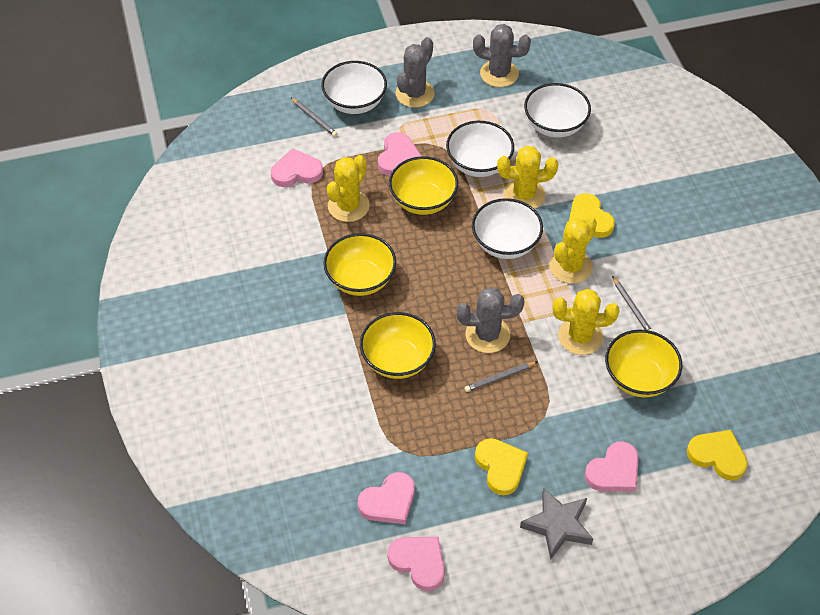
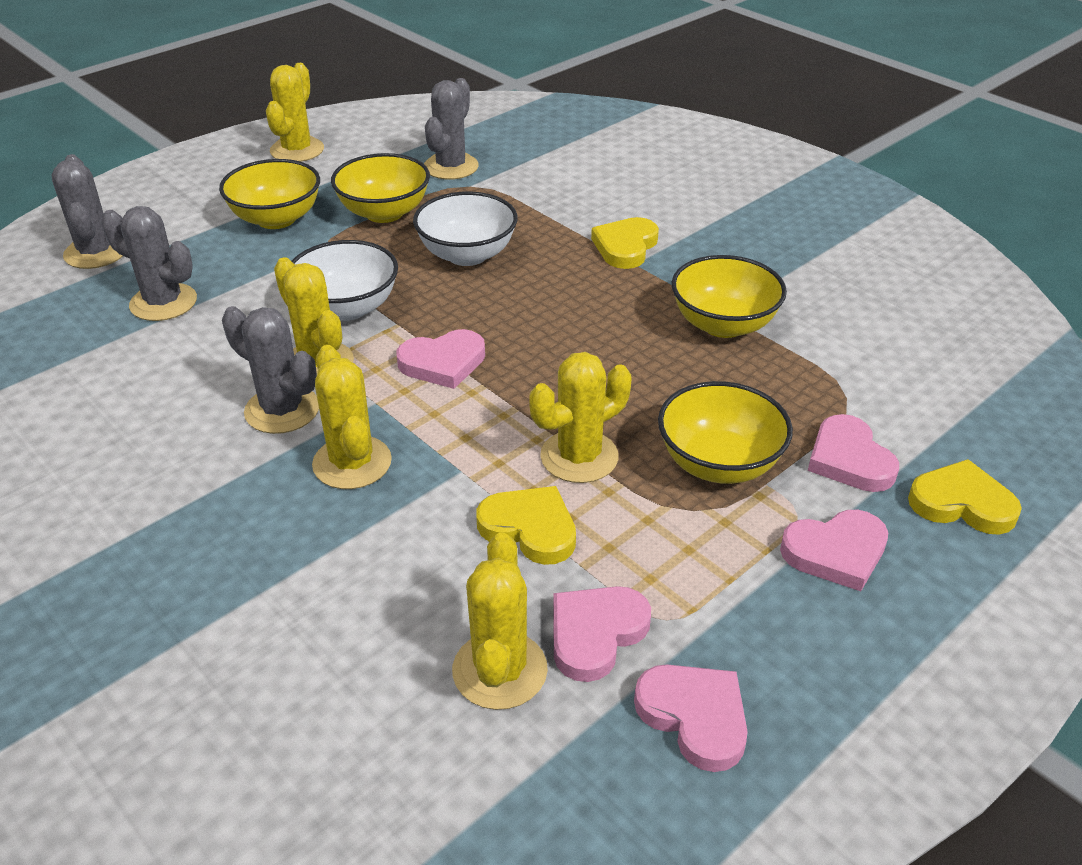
grey cactus: 3 -> 4
grey pencil: 3 -> 0
grey star: 1 -> 0
white bowl: 4 -> 2
yellow cactus: 4 -> 5

